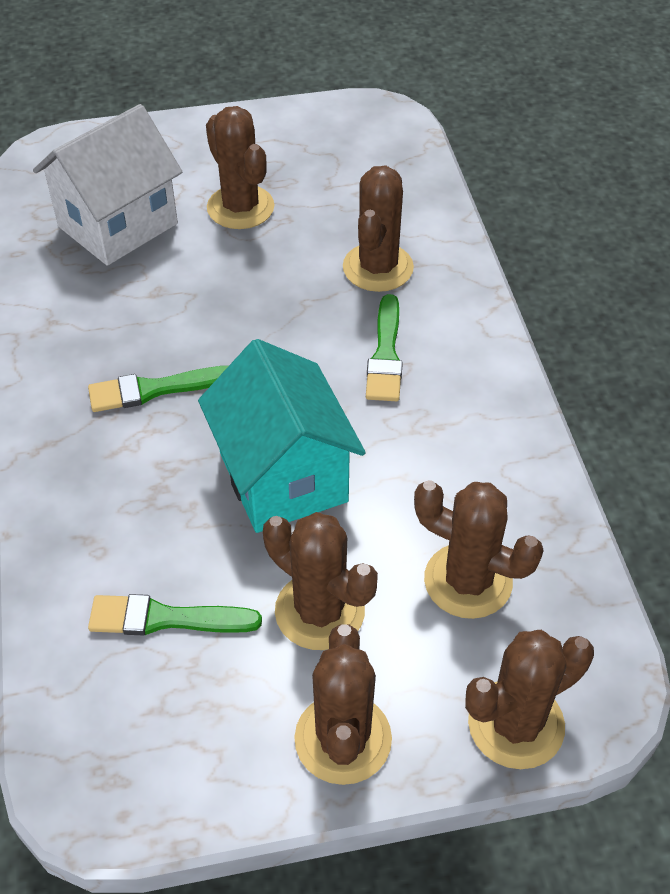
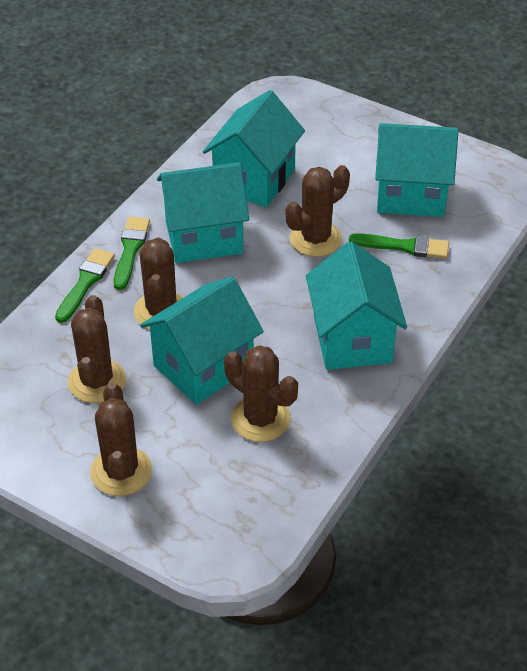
brown cactus: 6 -> 5
turquoise house: 1 -> 5
white house: 1 -> 0

